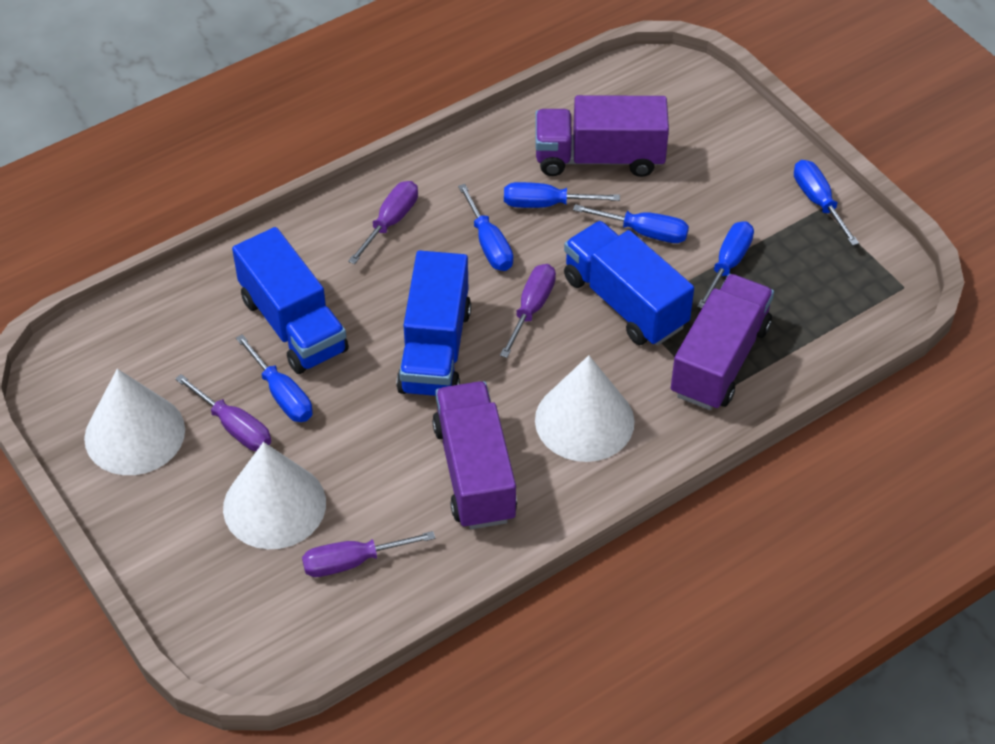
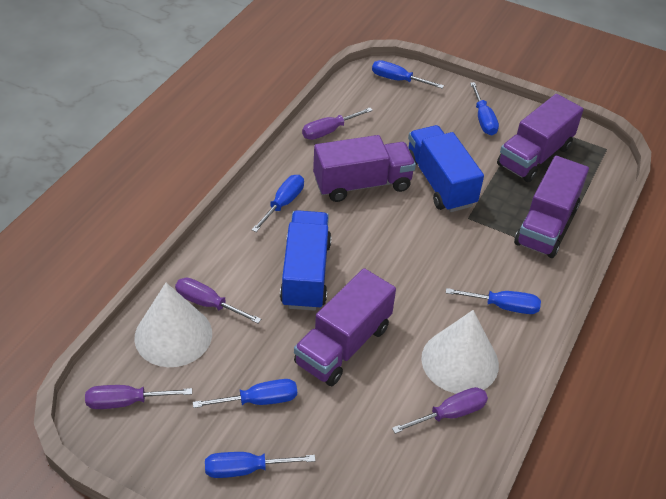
blue truck: 3 -> 2
purple truck: 3 -> 4
white cone: 3 -> 2

